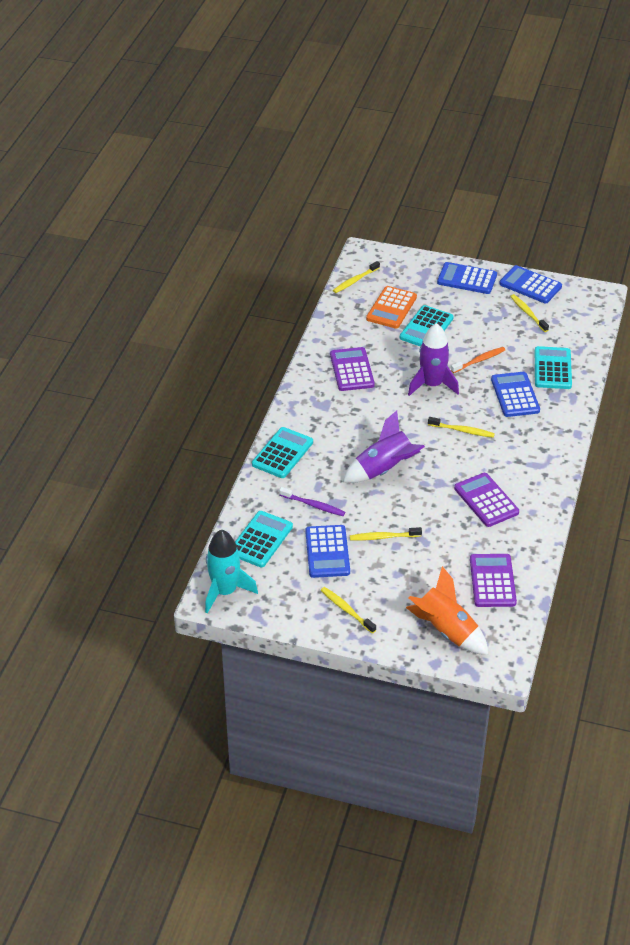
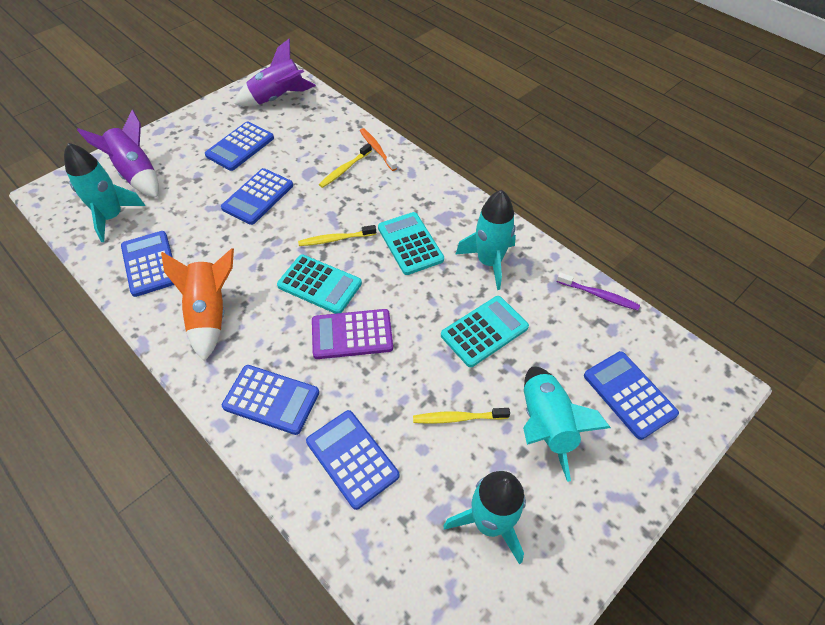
blue calculator: 4 -> 6
orange calculator: 1 -> 0
purple calculator: 3 -> 1
turquoise calculator: 4 -> 3
turquoise rocket: 1 -> 4
yellow toothbrush: 5 -> 3

